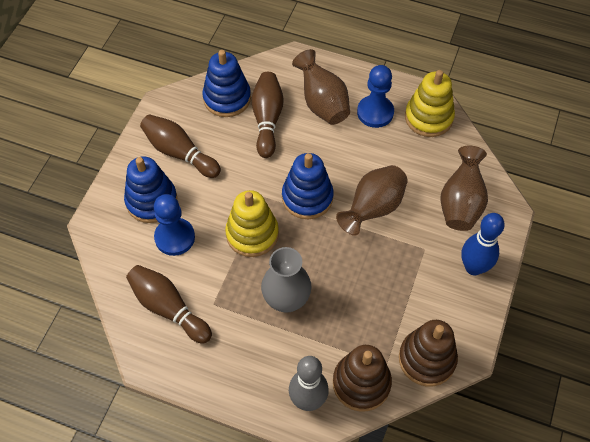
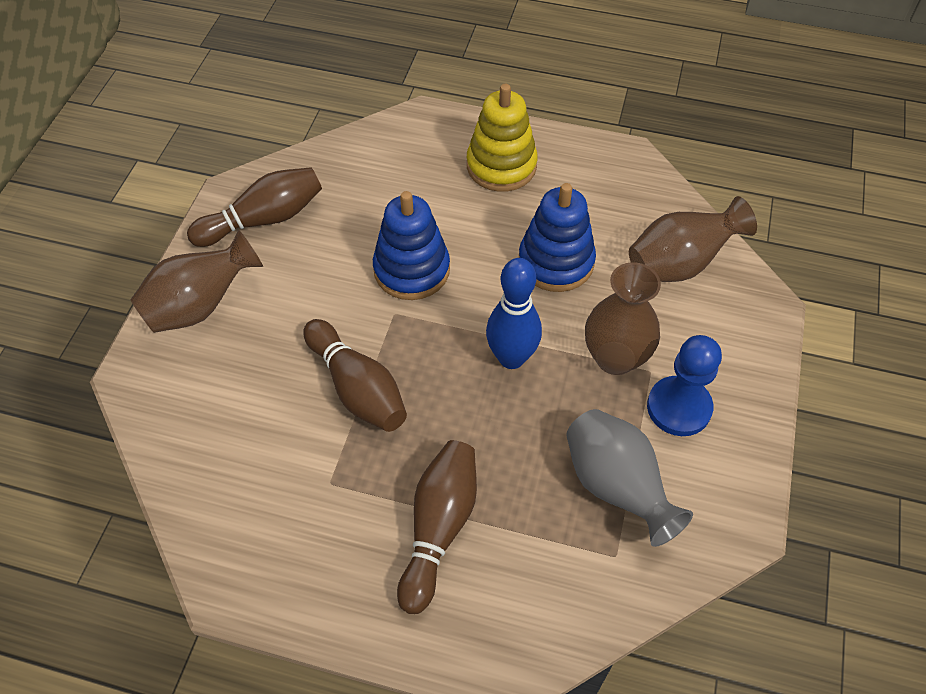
blue pawn: 2 -> 1
blue stacking toy: 3 -> 2
brown stacking toy: 2 -> 0
grey bowling pin: 1 -> 0
yellow stacking toy: 2 -> 1

